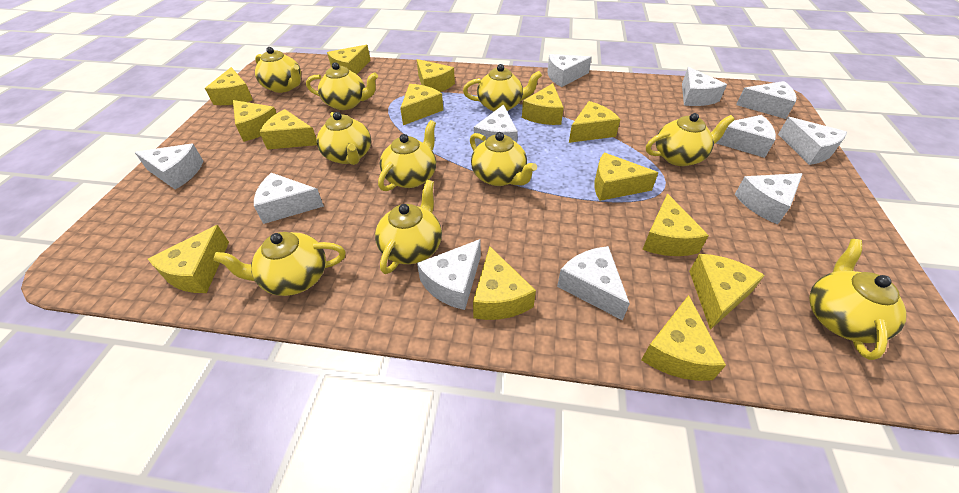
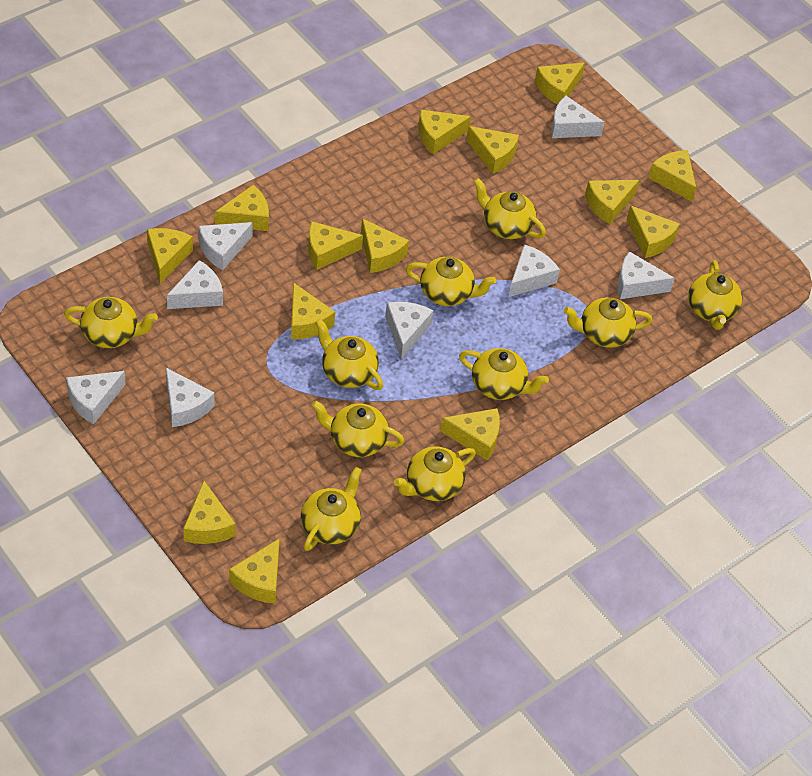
white cheese: 11 -> 8

